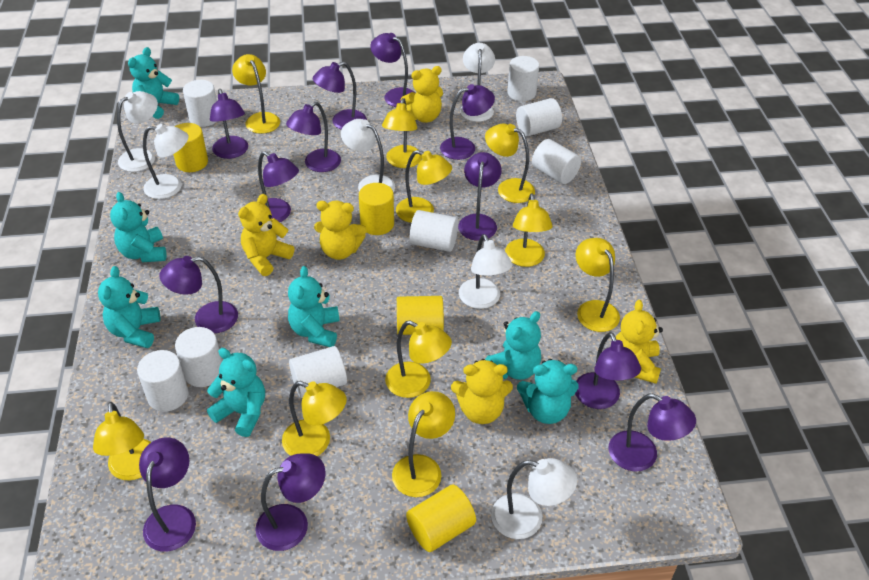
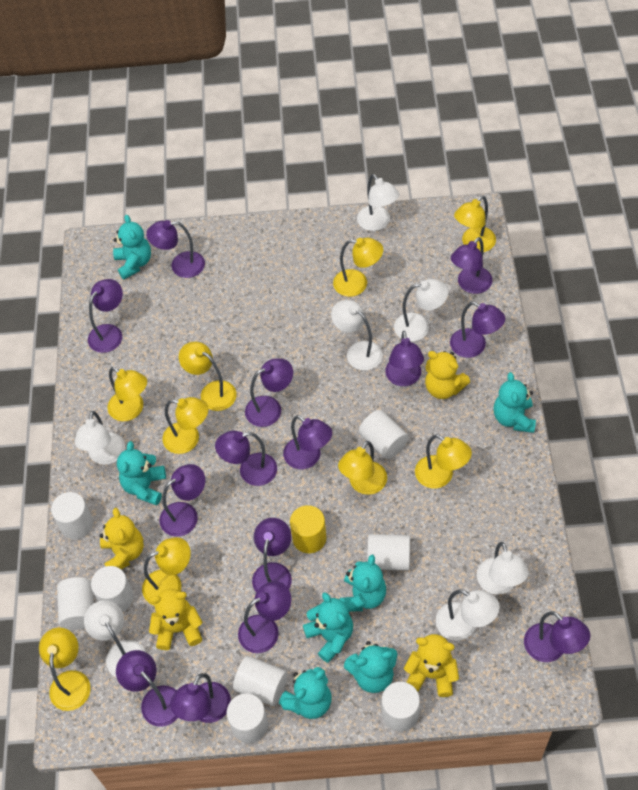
purple lamp: 12 -> 14
white lamp: 6 -> 7
yellow cylinder: 4 -> 1
yellow lamp: 10 -> 9
yellow teddy bear: 5 -> 4

